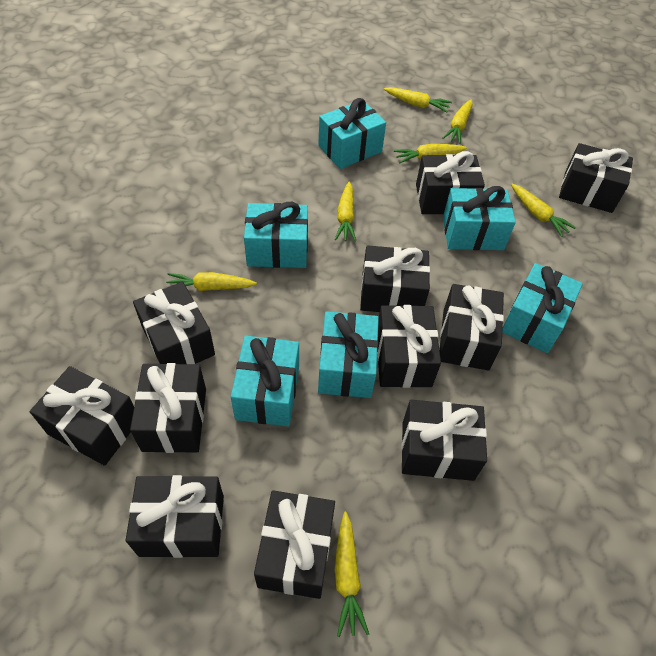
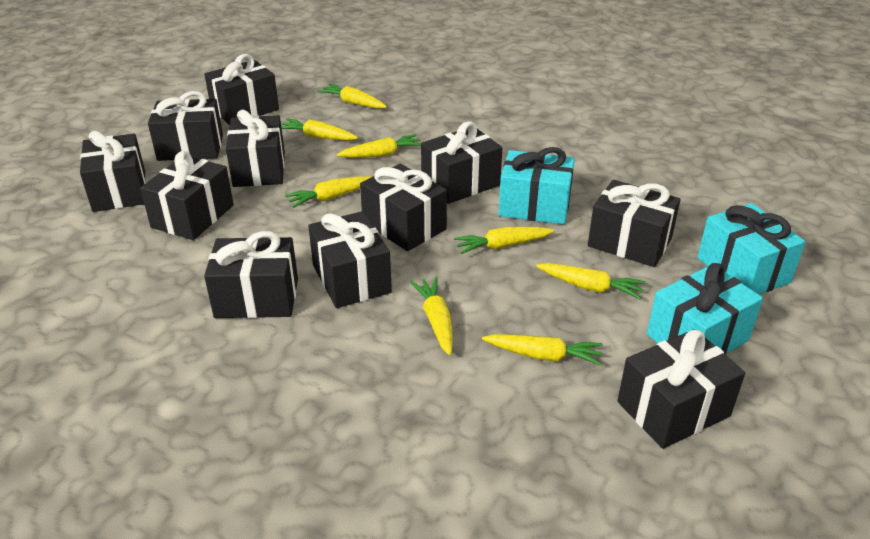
turquoise gift: 6 -> 3
yellow carrot: 7 -> 8

